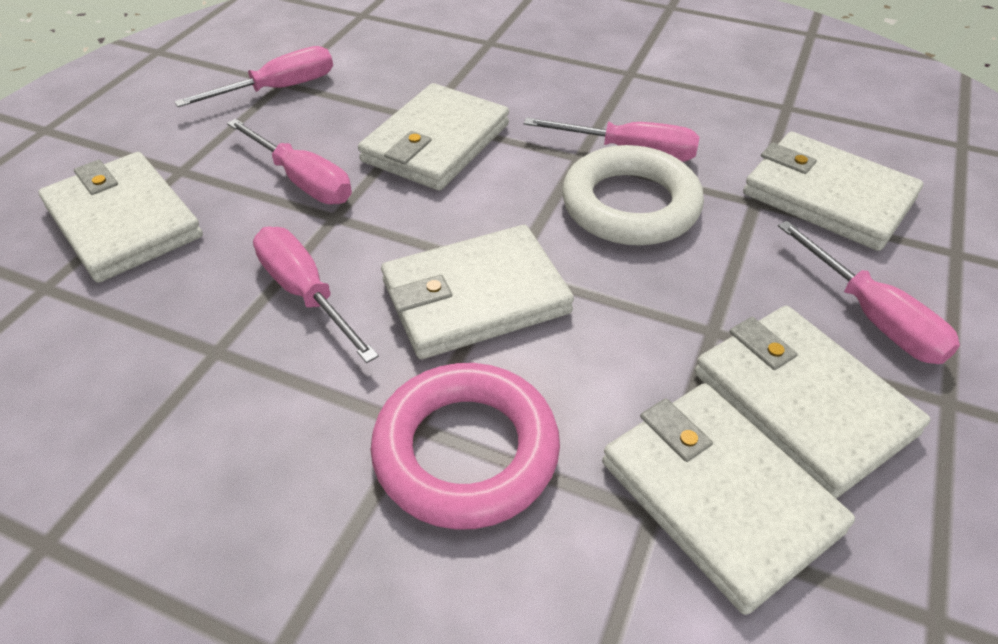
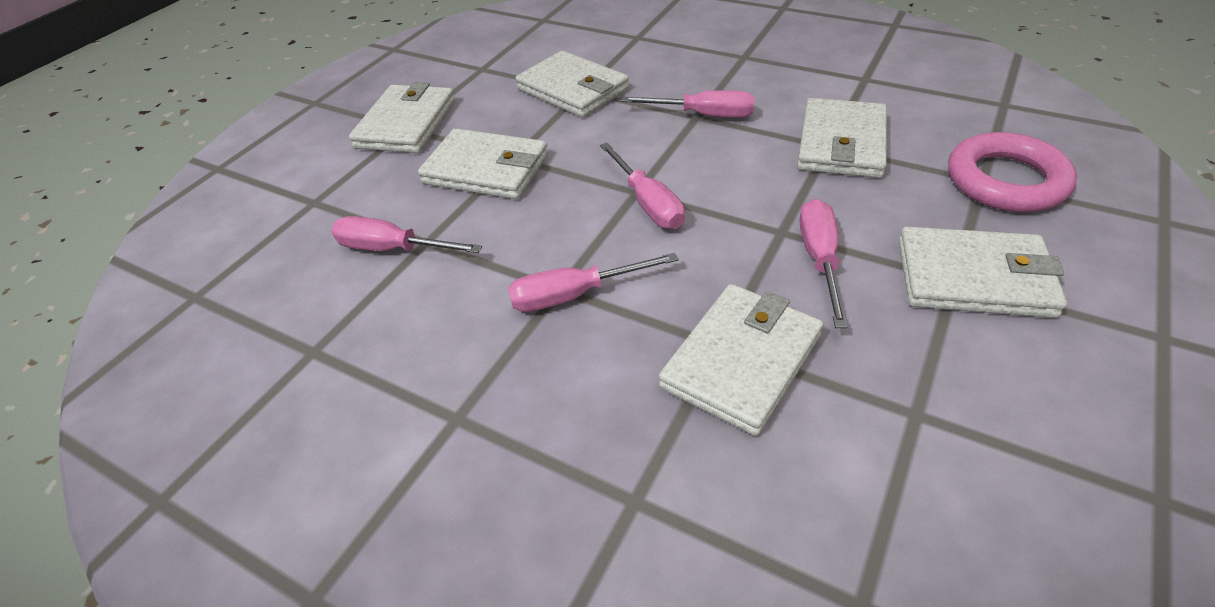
white ring: 1 -> 0

